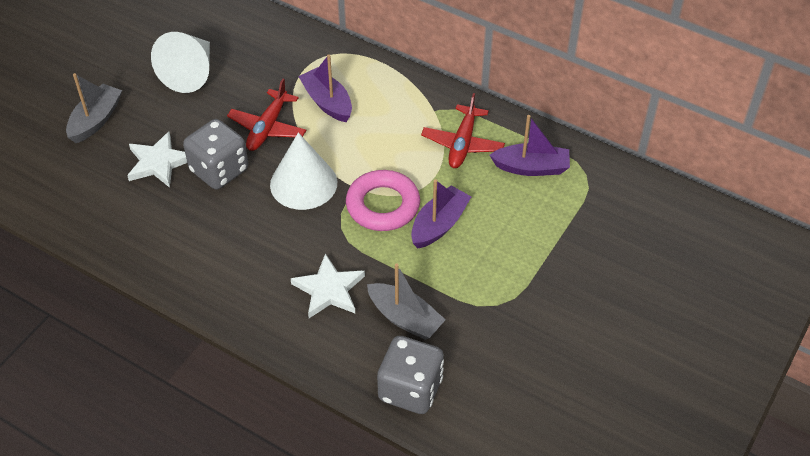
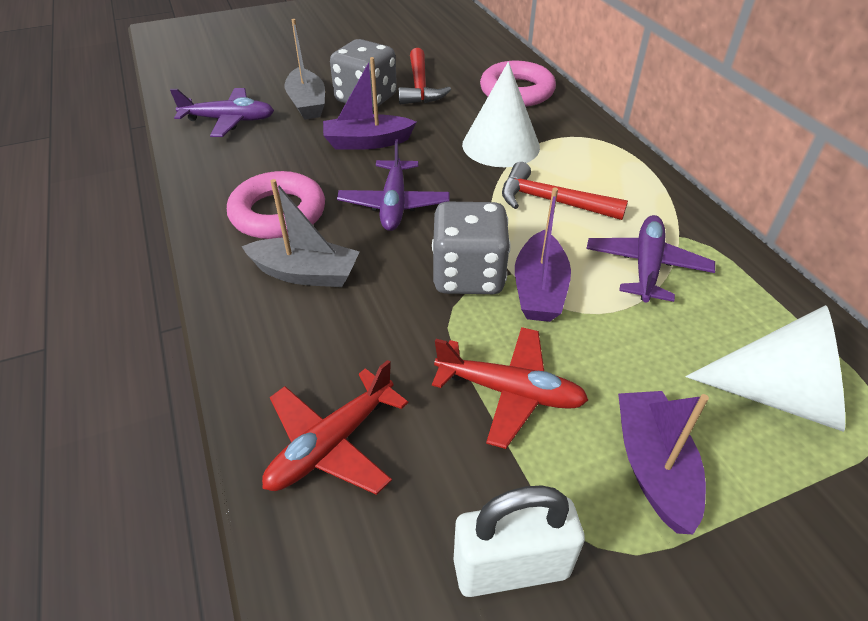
pink ring: 1 -> 2
purple plane: 0 -> 3
red hammer: 0 -> 2
white padlock: 0 -> 1
white star: 2 -> 0

